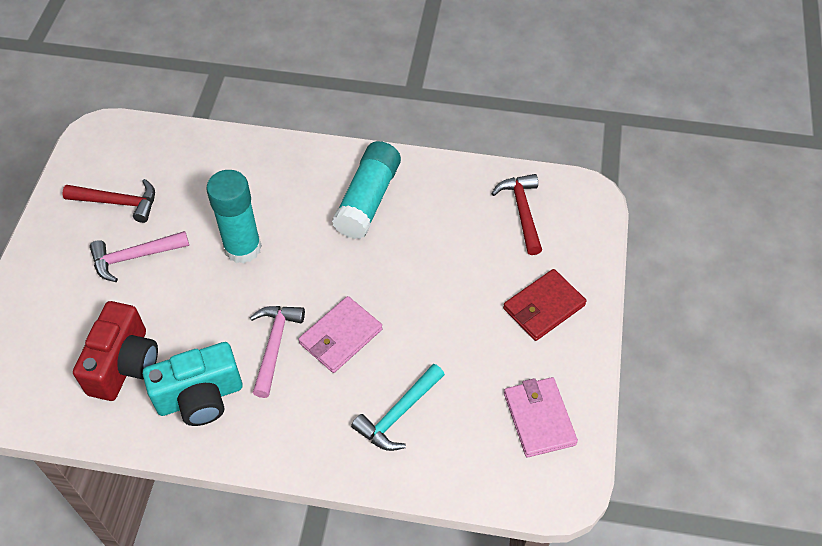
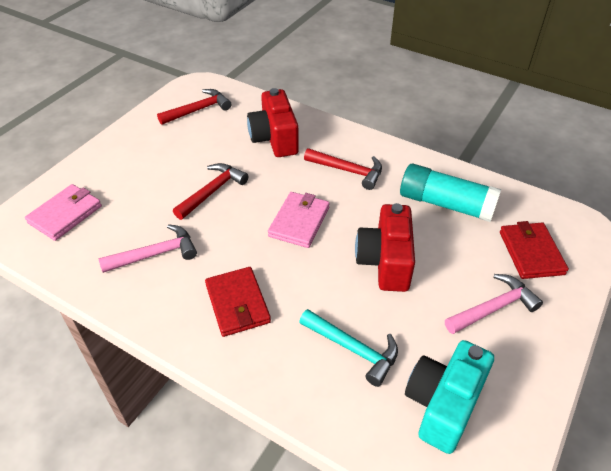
red camera: 1 -> 2
red hammer: 2 -> 3
red wallet: 1 -> 2
turquoise glue stick: 2 -> 1

